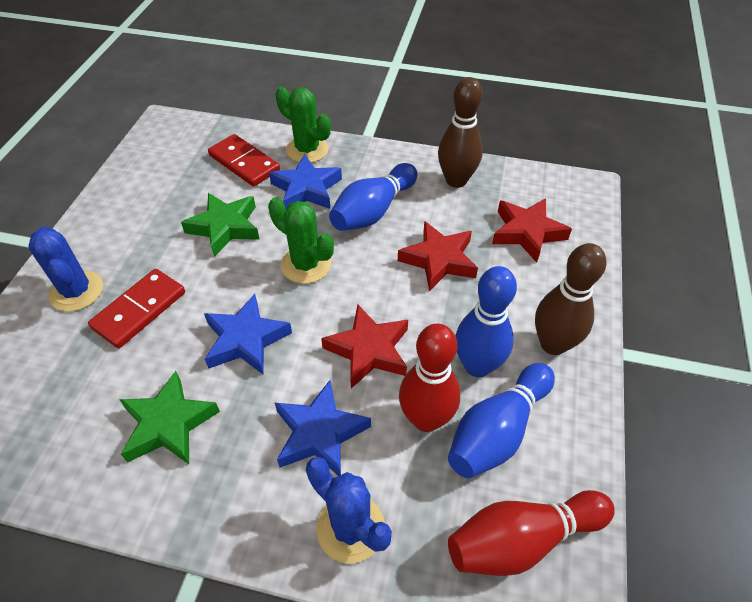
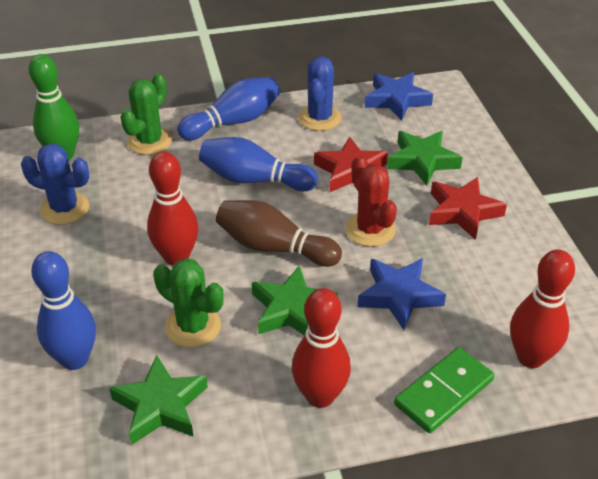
blue star: 3 -> 2
brown bowling pin: 2 -> 1
green bowling pin: 0 -> 1
green domino: 0 -> 1
green star: 2 -> 3
red bowling pin: 2 -> 3
red cactus: 0 -> 1
red domino: 2 -> 0
red star: 3 -> 2

